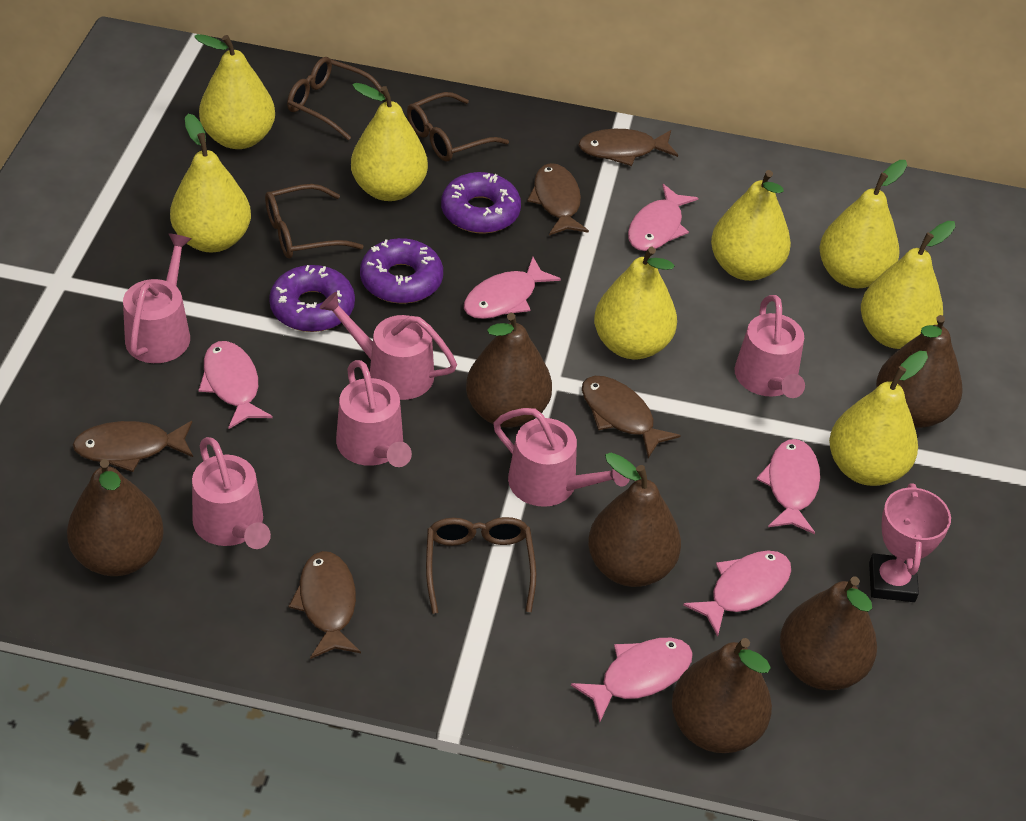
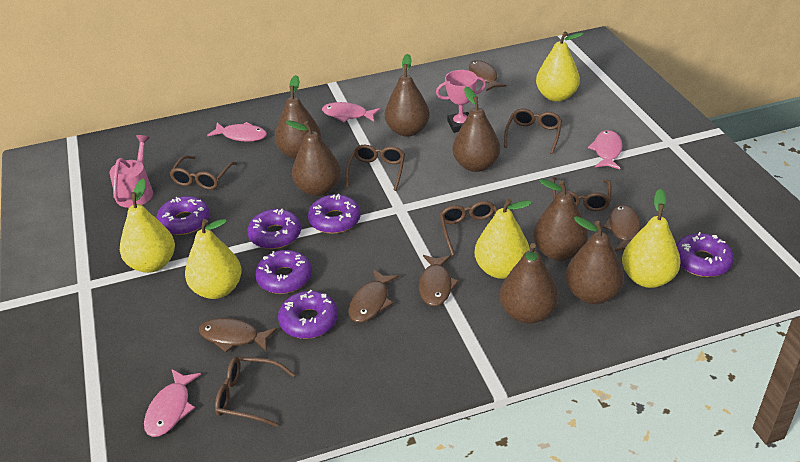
brown glasses: 4 -> 6
brown pear: 6 -> 7
pink fish: 6 -> 4
pink watering can: 6 -> 1
purple donut: 3 -> 6
yellow pear: 8 -> 5

